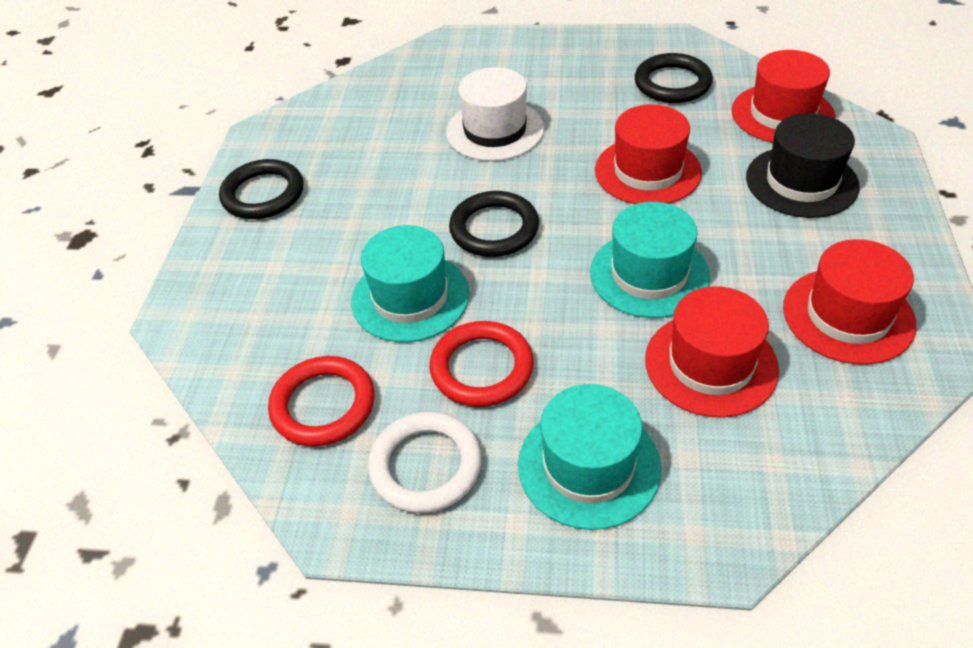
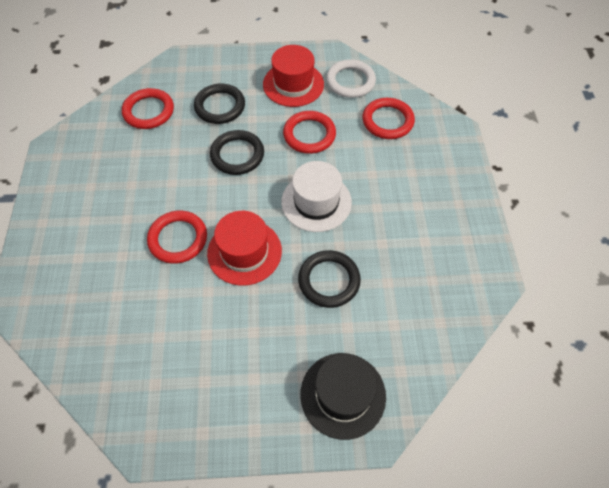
red hat: 4 -> 2
red ring: 2 -> 4
turquoise hat: 3 -> 0

